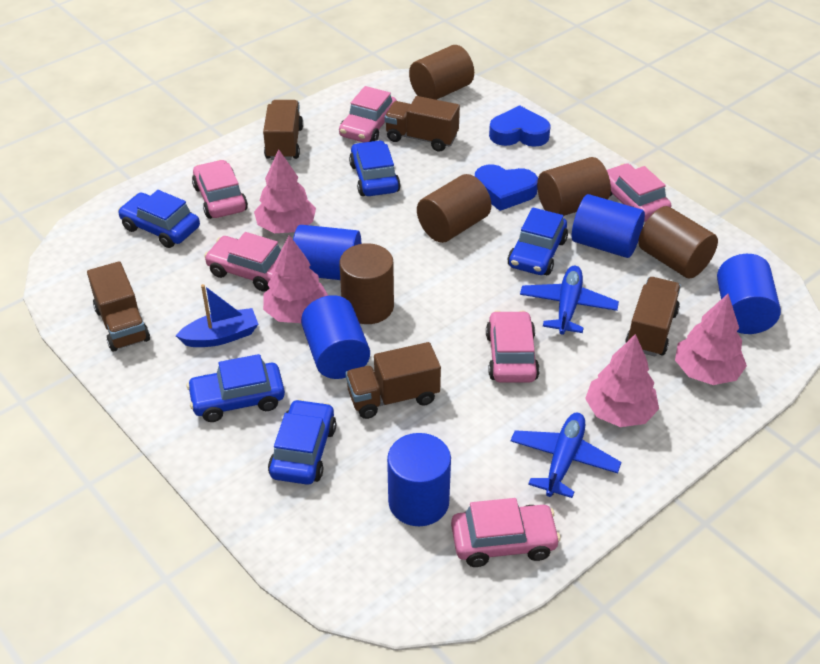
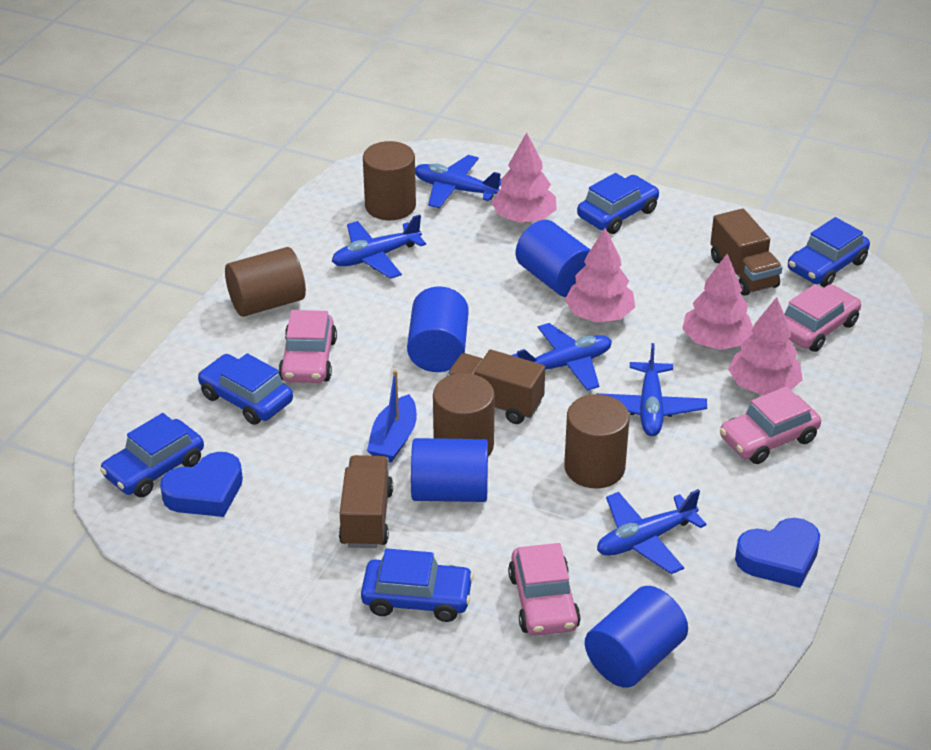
blue cylinder: 5 -> 4
blue plane: 2 -> 5
brown cylinder: 5 -> 4
brown truck: 5 -> 3
pink car: 6 -> 4

